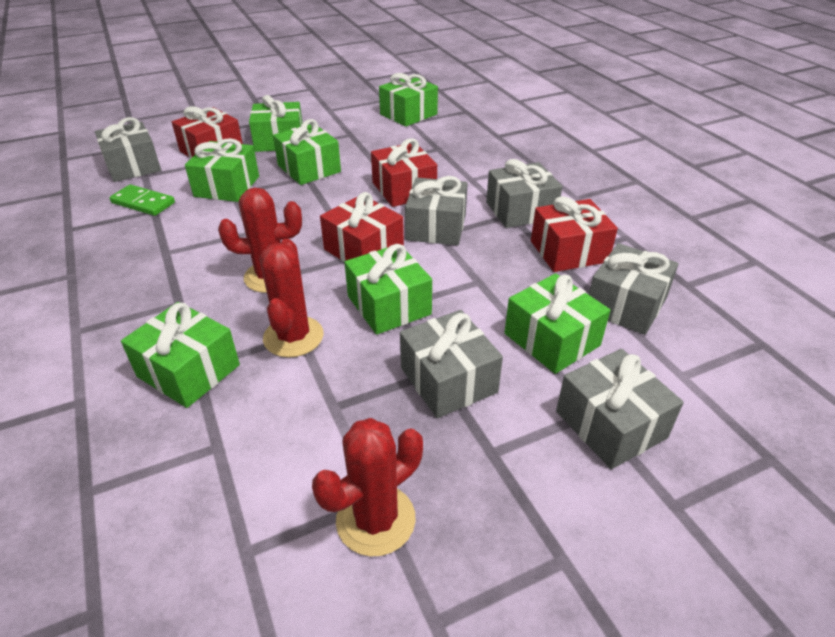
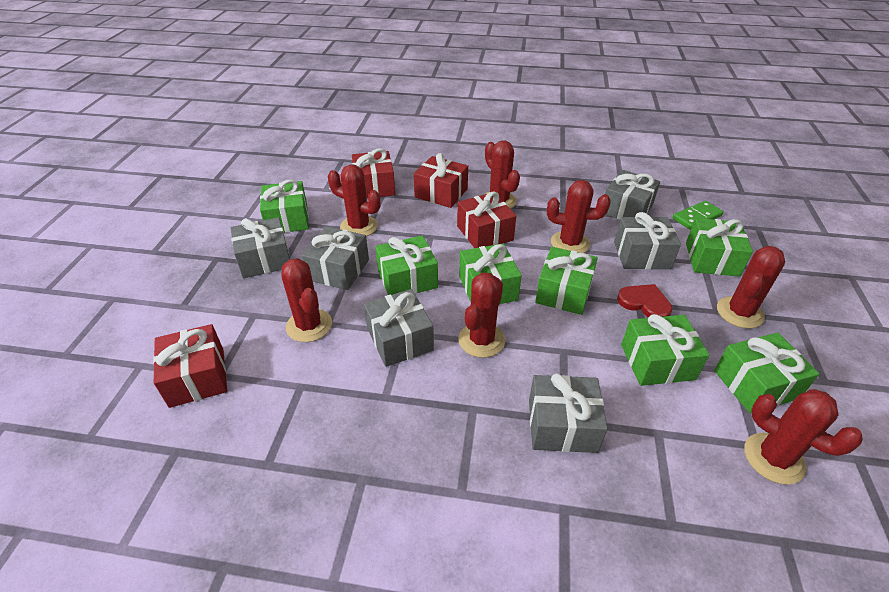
red cactus: 3 -> 7
red heart: 0 -> 1

